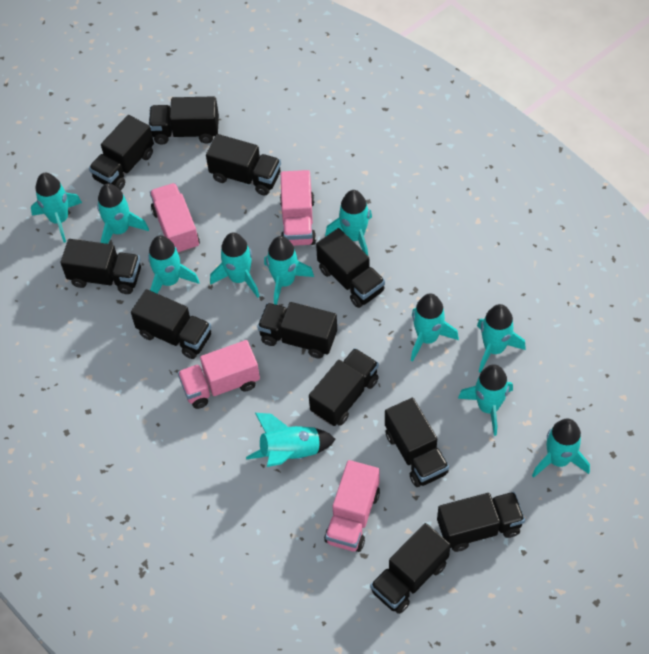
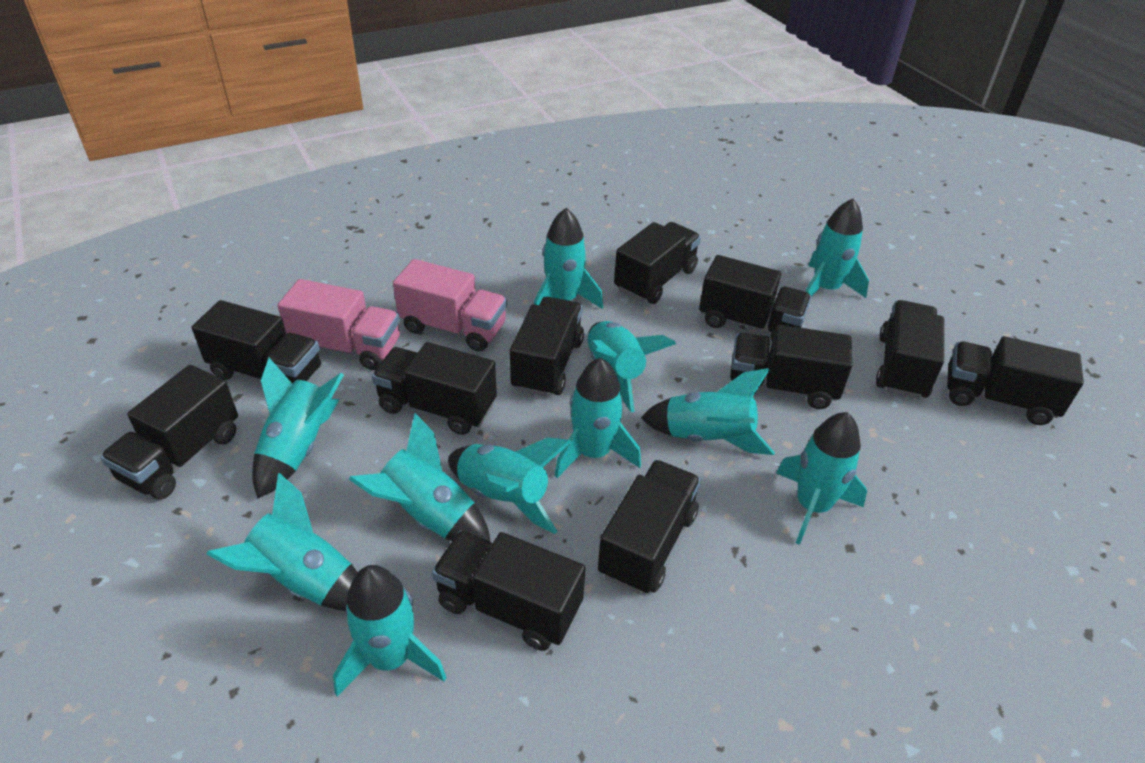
pink truck: 4 -> 2

